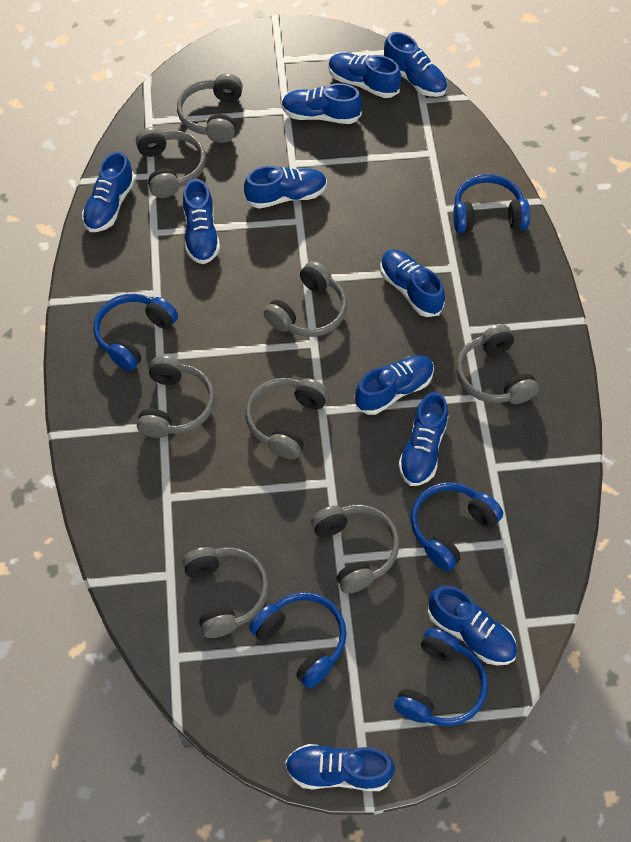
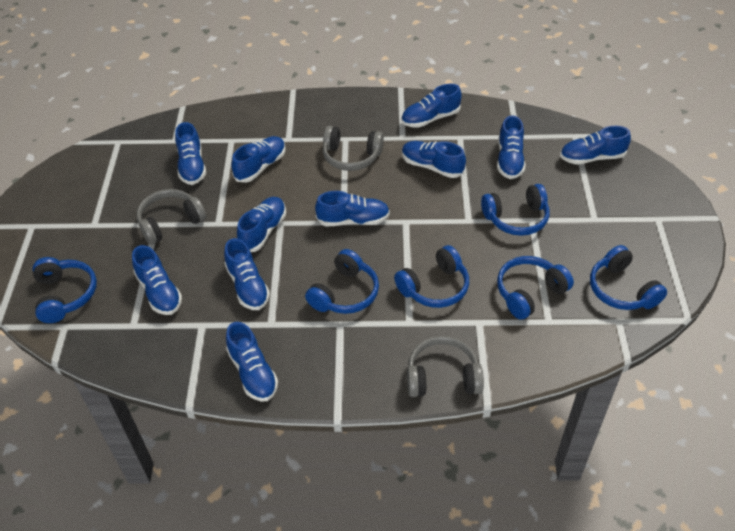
blue headphones: 5 -> 6
grey headphones: 8 -> 3

